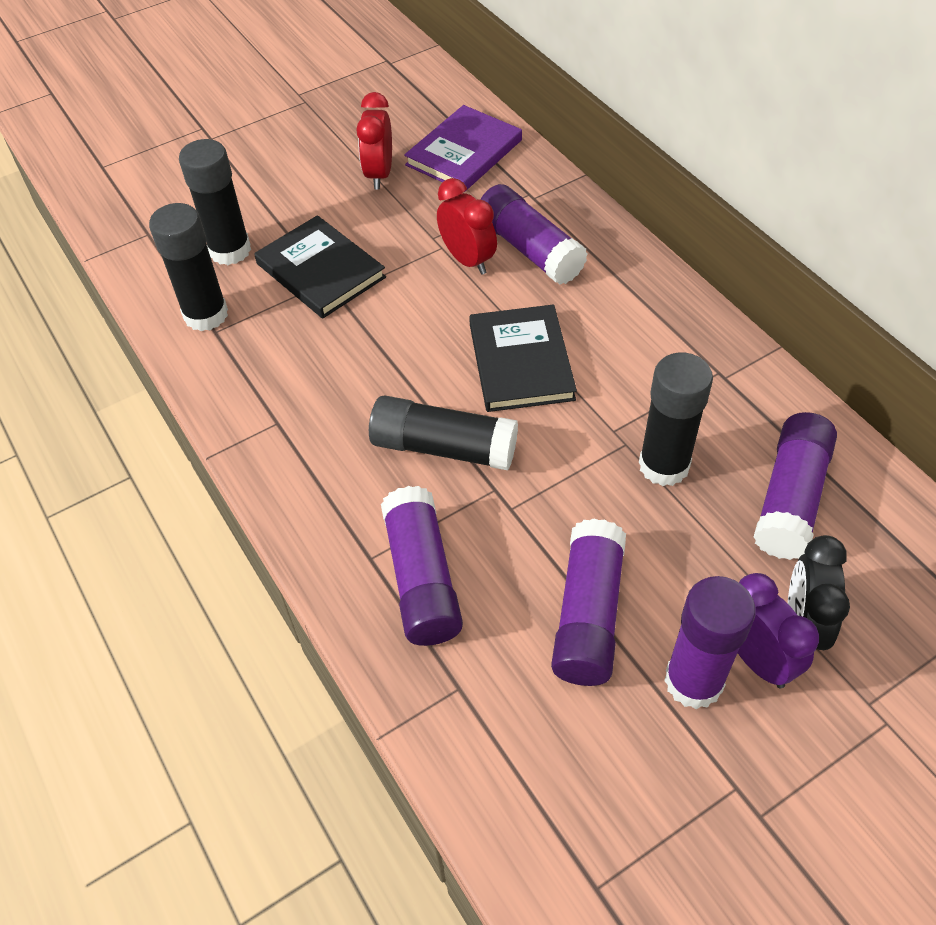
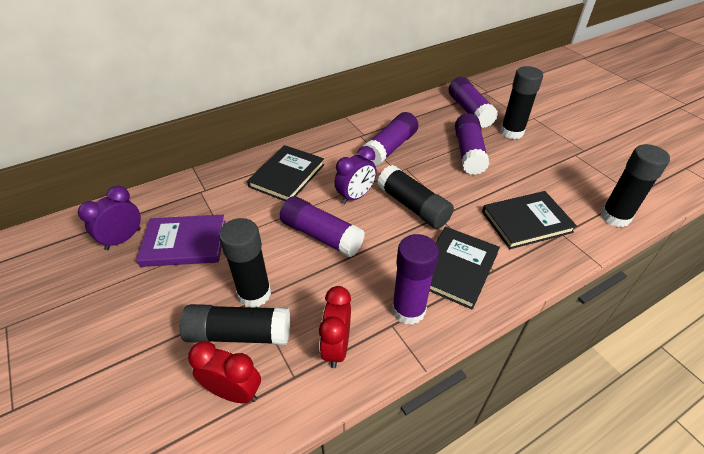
black book: 2 -> 3
black clock: 1 -> 0
black glue stick: 4 -> 5
purple clock: 1 -> 2

